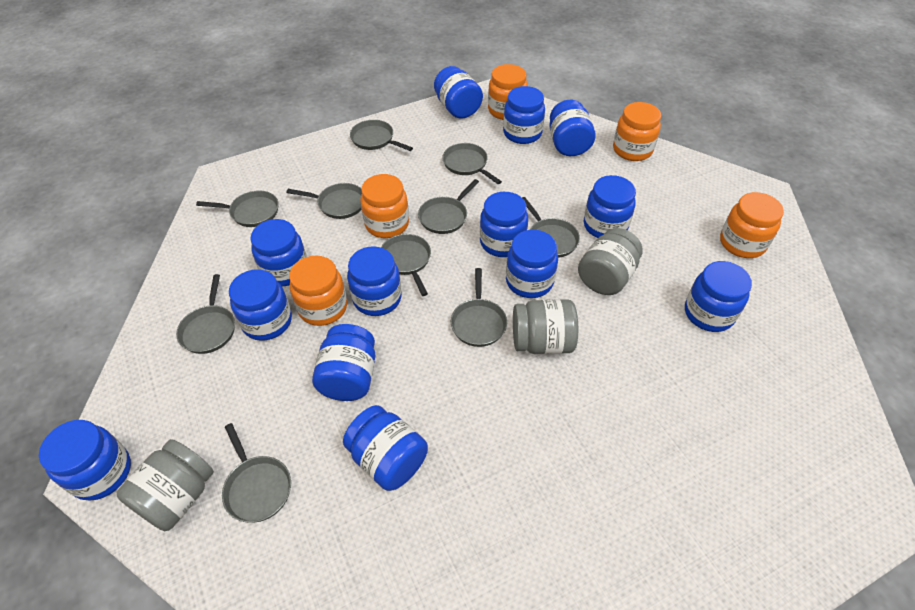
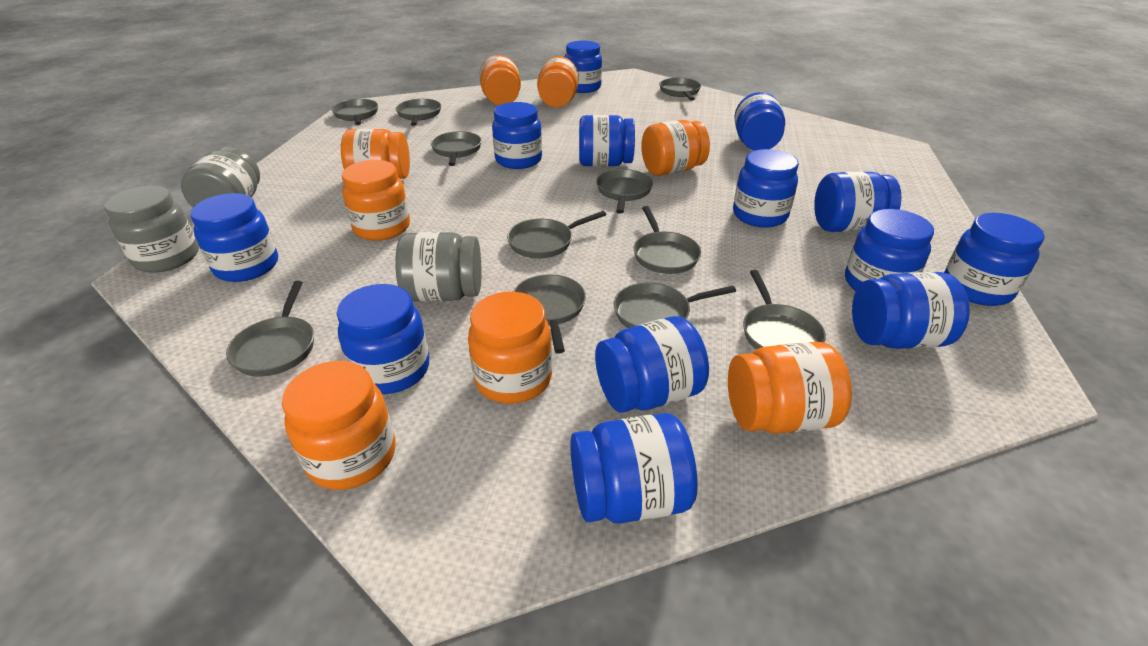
grey pan: 10 -> 11
orange jar: 5 -> 8

